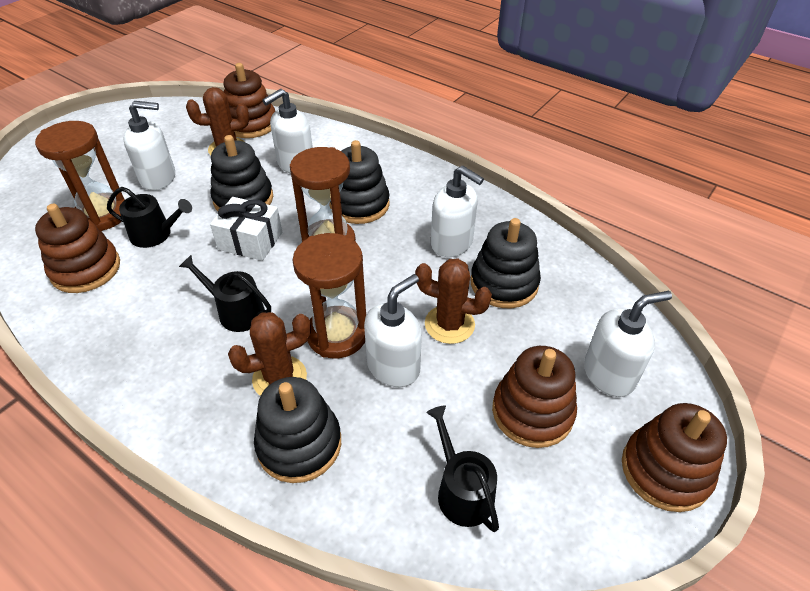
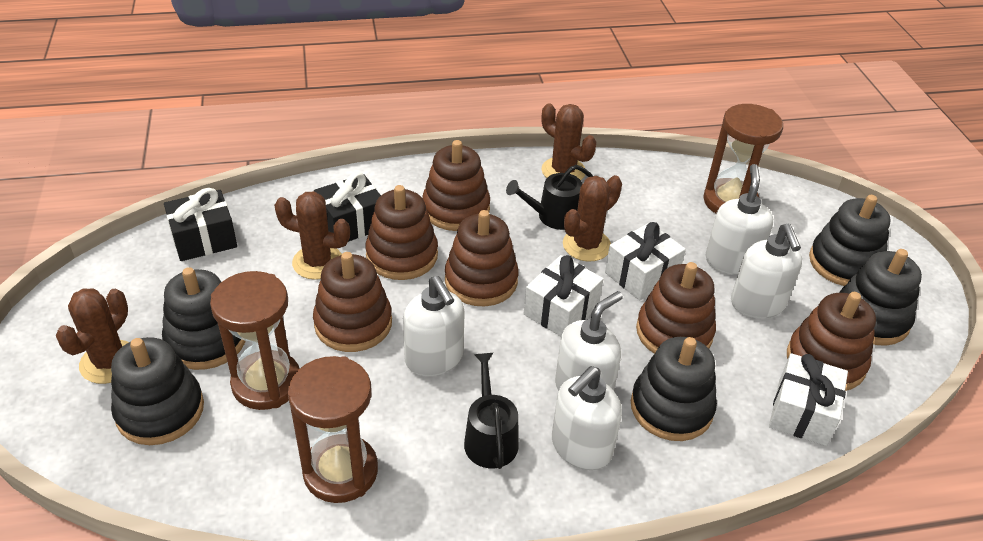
black gift: 0 -> 2
black stacking toy: 4 -> 5
black watering can: 3 -> 2
brown cactus: 3 -> 4
brown stacking toy: 4 -> 6
white gift: 1 -> 3

